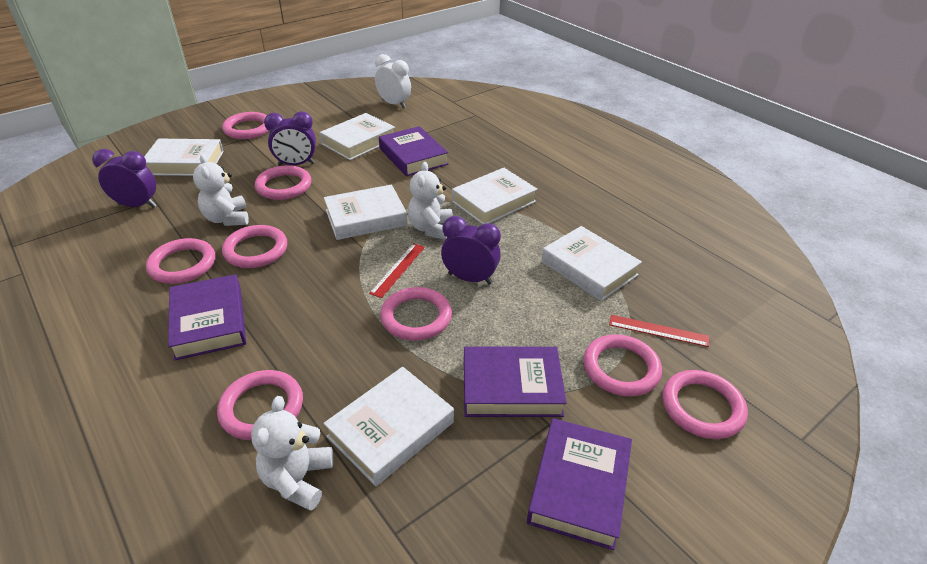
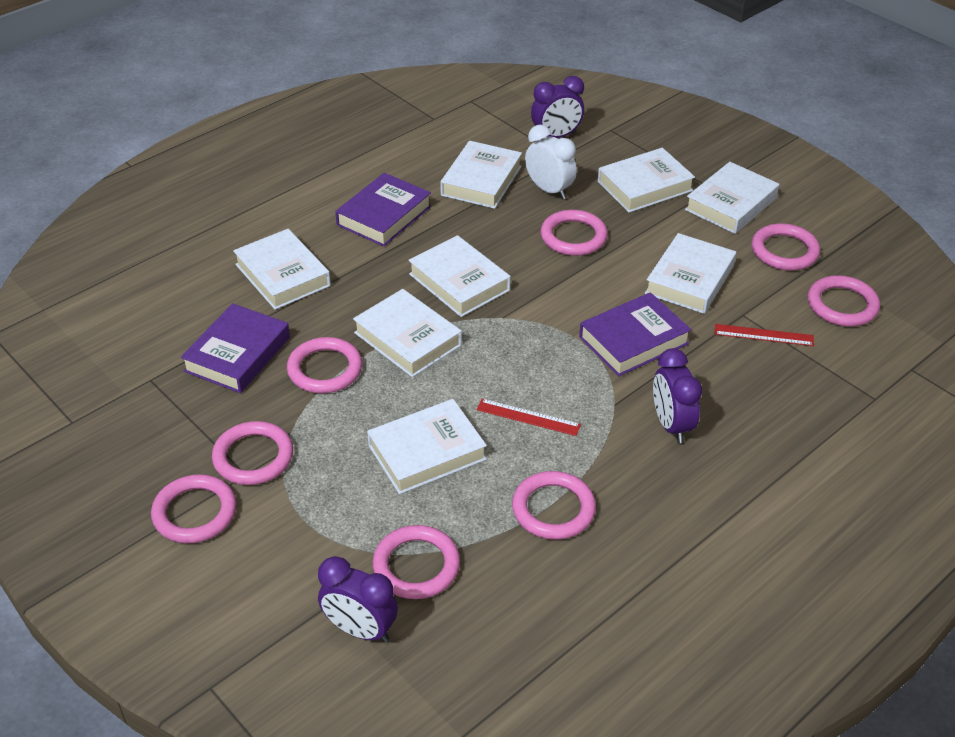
purple book: 4 -> 3
white book: 6 -> 8
white teddy bear: 3 -> 0

